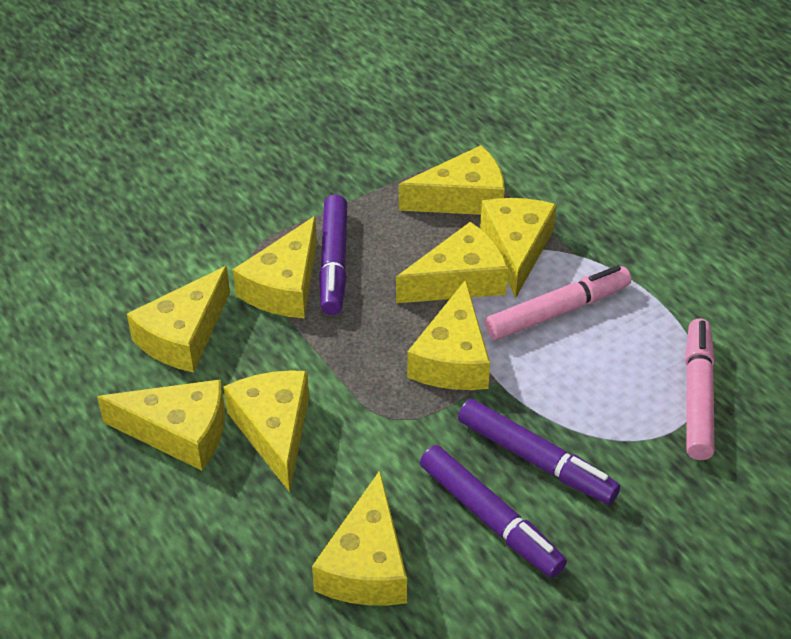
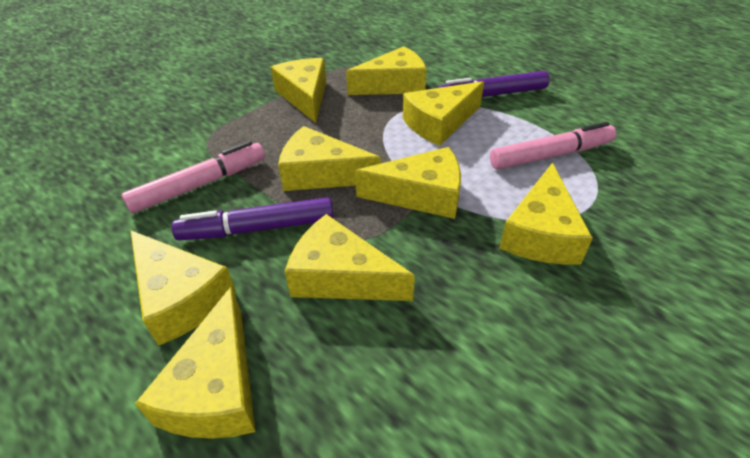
purple marker: 3 -> 2

